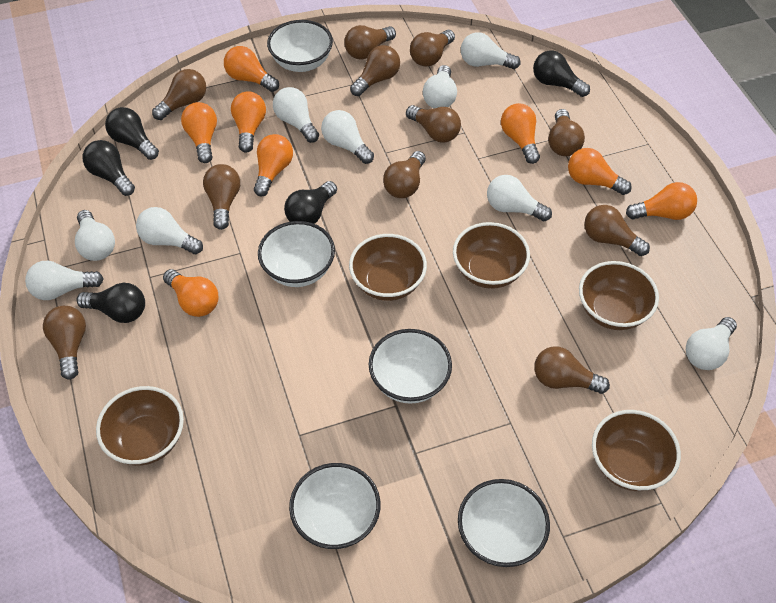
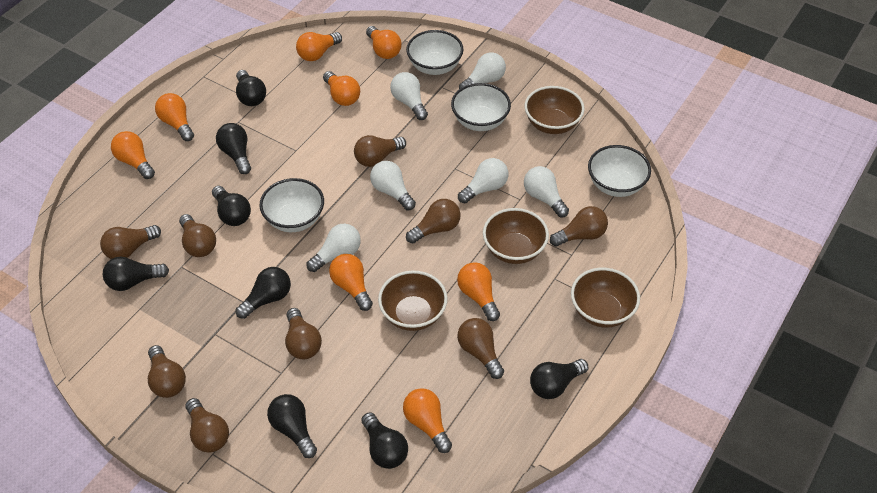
black light bulb: 5 -> 8
brown bowl: 5 -> 4
brown light bulb: 11 -> 9
white bowl: 5 -> 4
white light bulb: 9 -> 6

